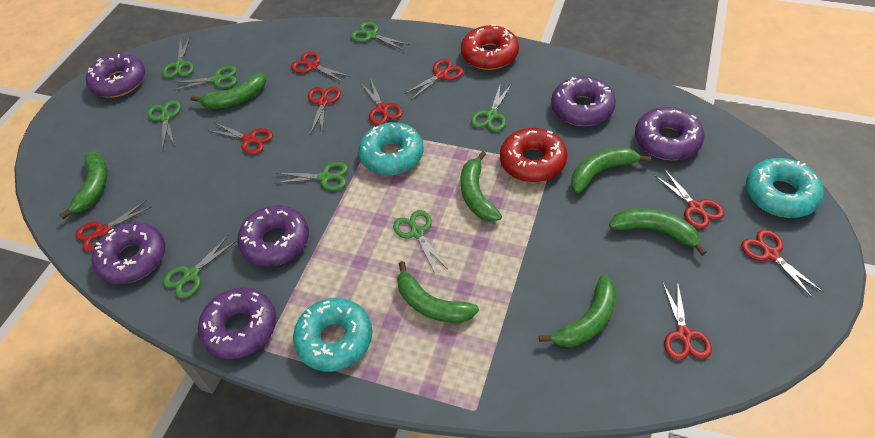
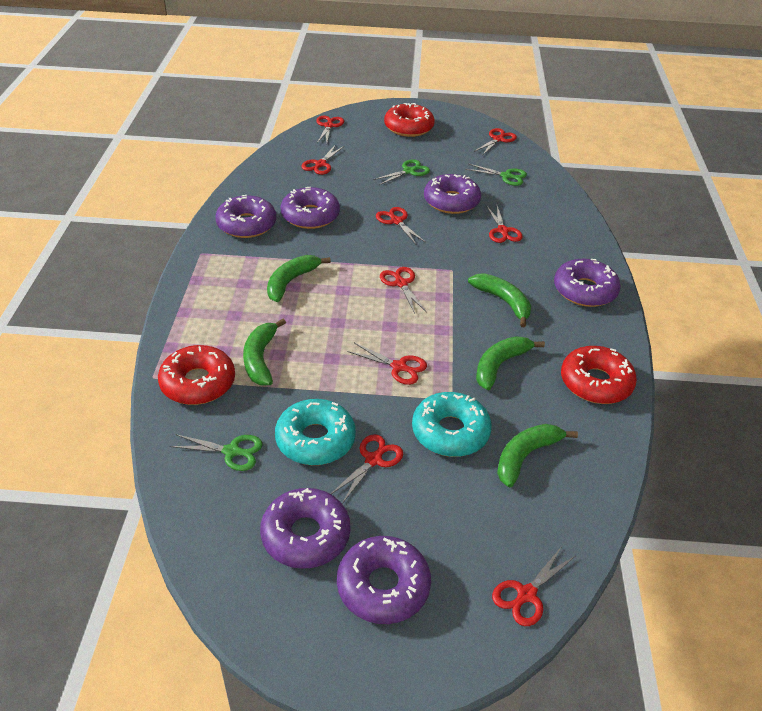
green banana: 7 -> 5
green scissors: 8 -> 3
red donut: 2 -> 3
turquoise donut: 3 -> 2

